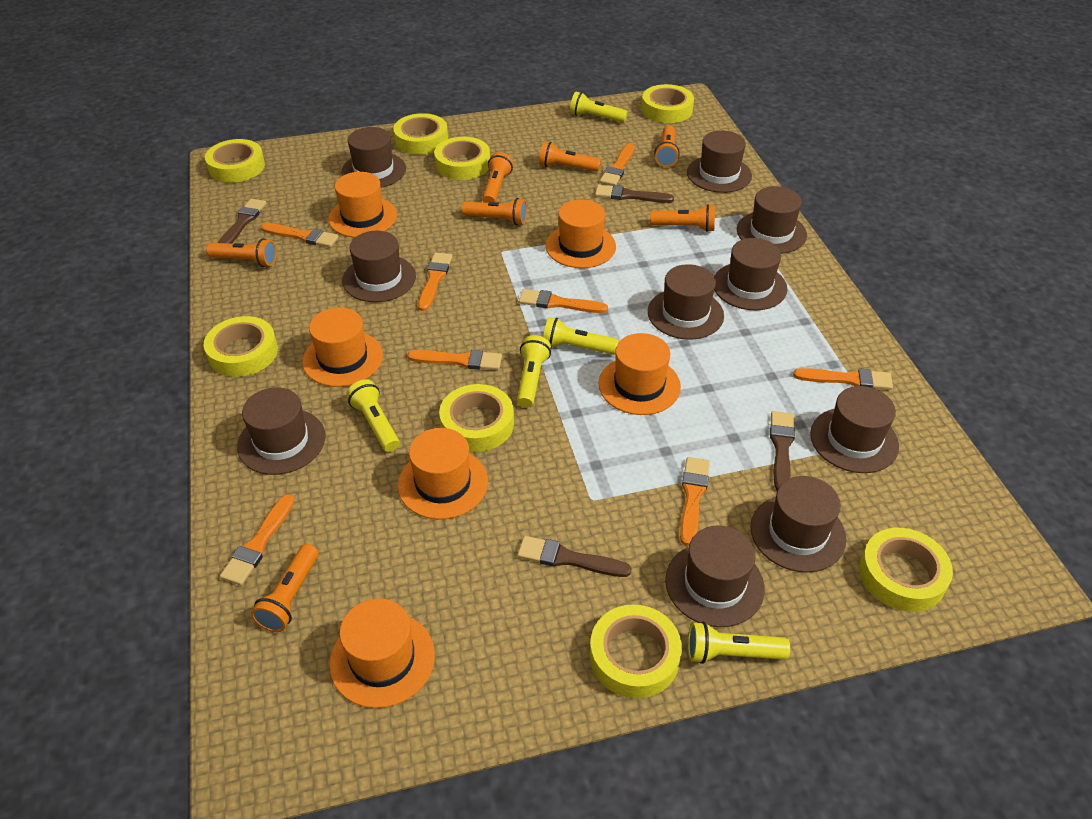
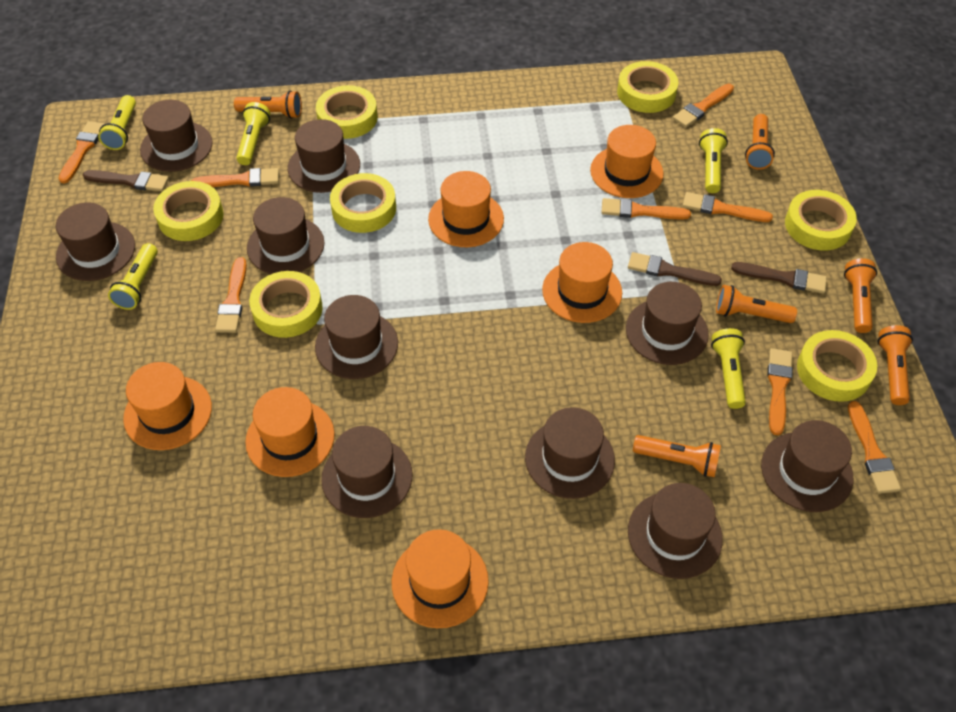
brown brush: 4 -> 3
orange flashlight: 7 -> 6
yellow tape: 8 -> 7

